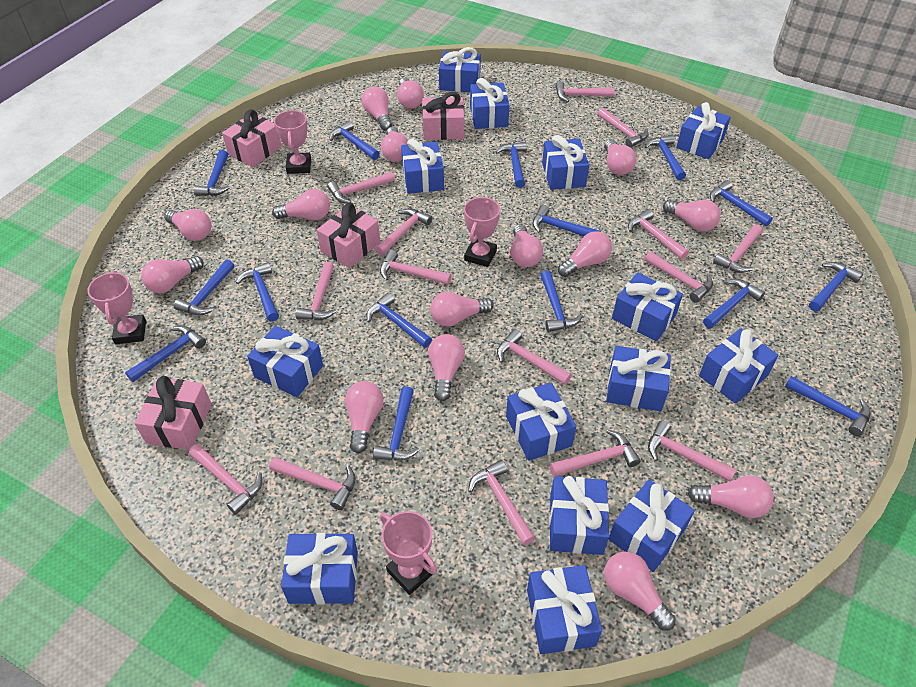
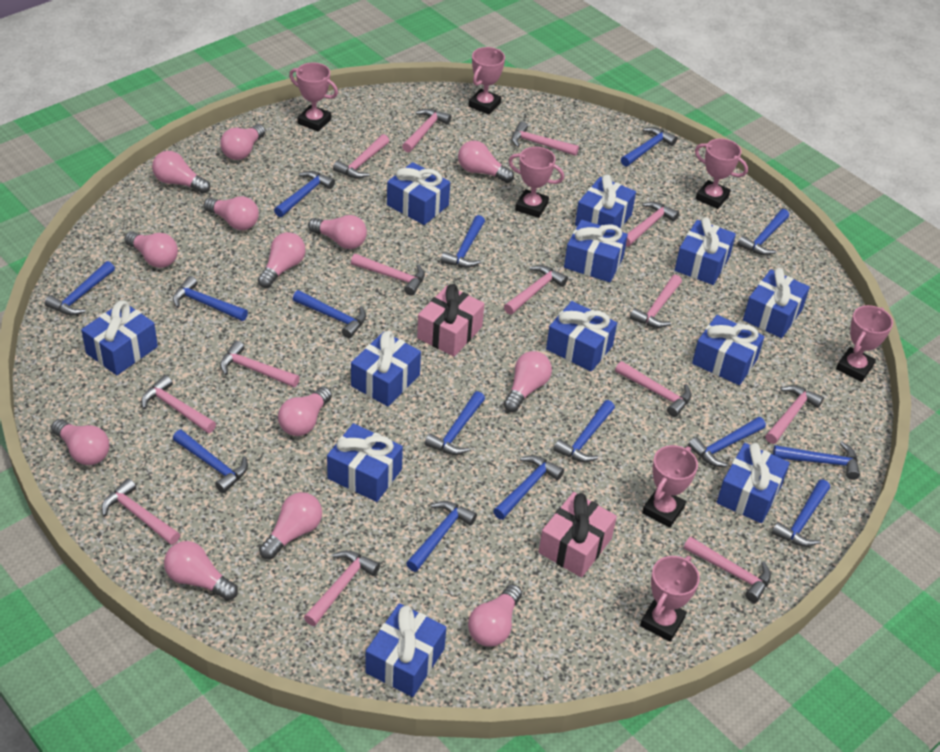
blue gift: 14 -> 12
pink gift: 4 -> 2
pink hammer: 15 -> 14
pink light bulb: 15 -> 13
pink trophy: 4 -> 7

